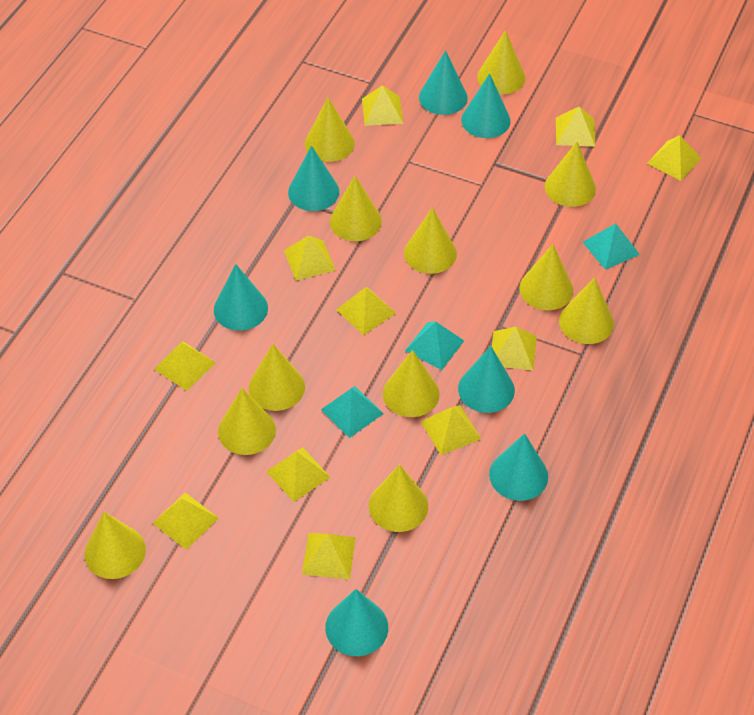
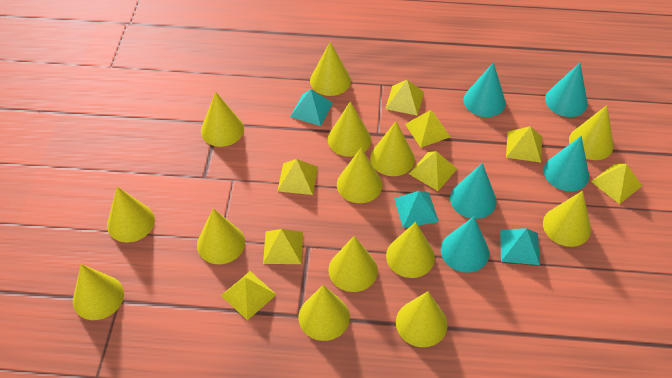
turquoise cone: 7 -> 5
yellow cone: 12 -> 14
yellow pyramid: 11 -> 8

